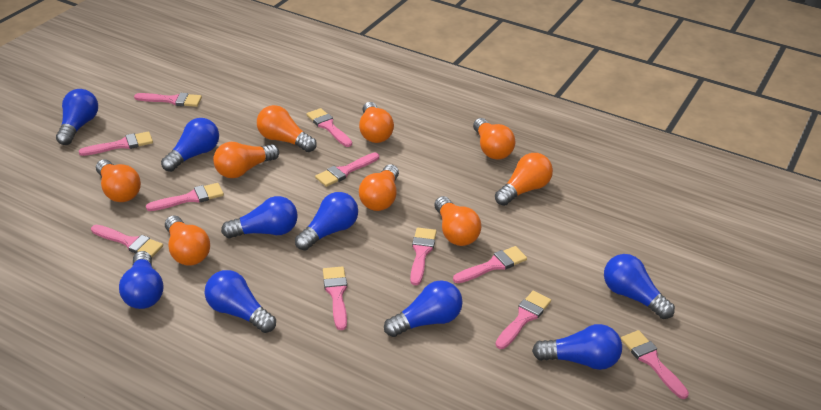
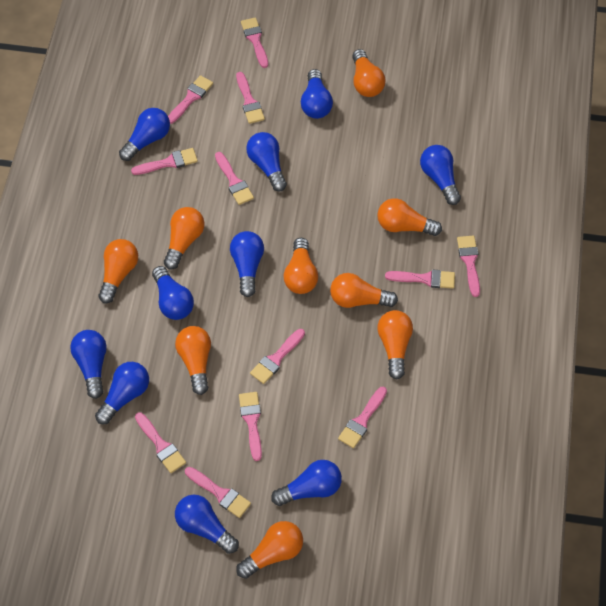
blue light bulb: 9 -> 10
pink brush: 11 -> 12

